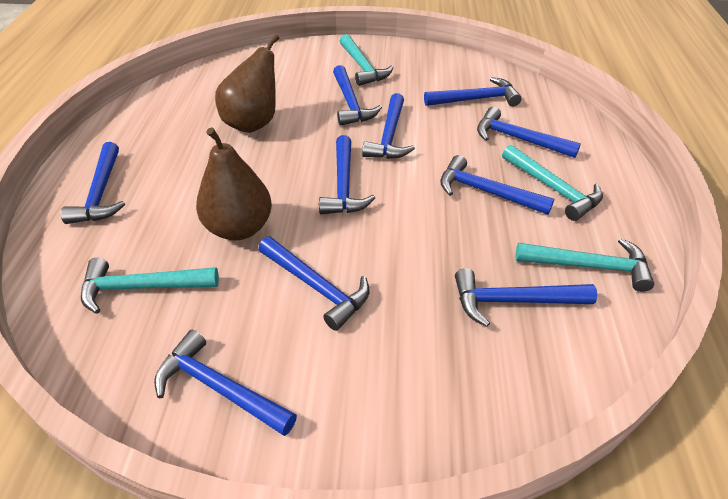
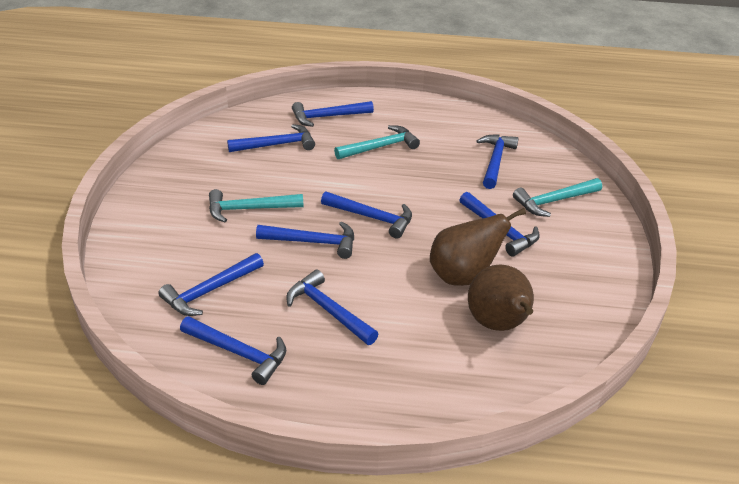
blue hammer: 10 -> 9
turquoise hammer: 4 -> 3

